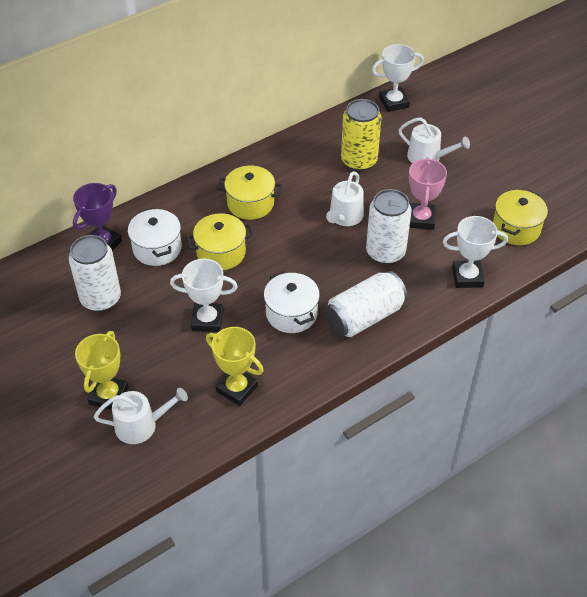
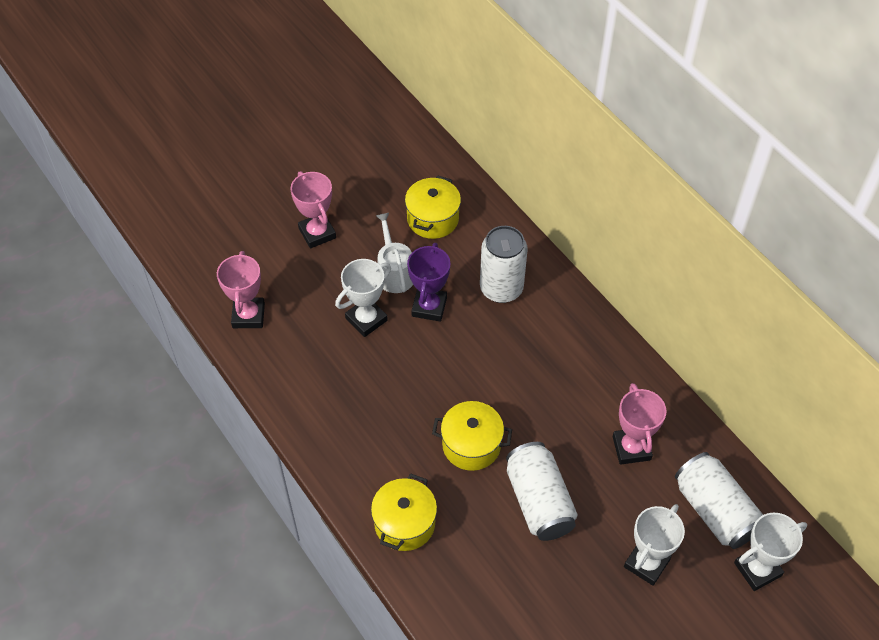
pink trophy: 1 -> 3
white pot: 2 -> 0
white watering can: 3 -> 1
yellow can: 1 -> 0
yellow trophy: 2 -> 0

